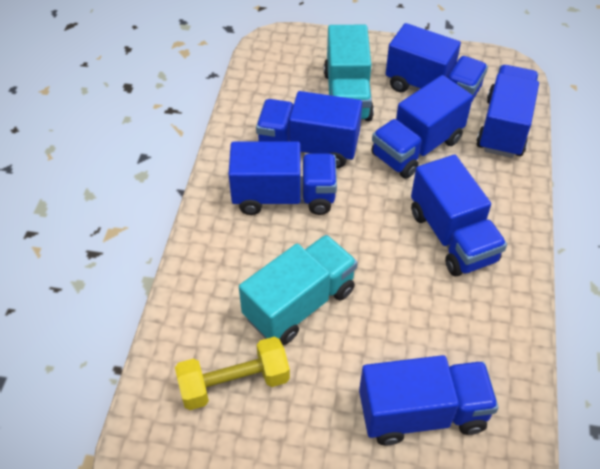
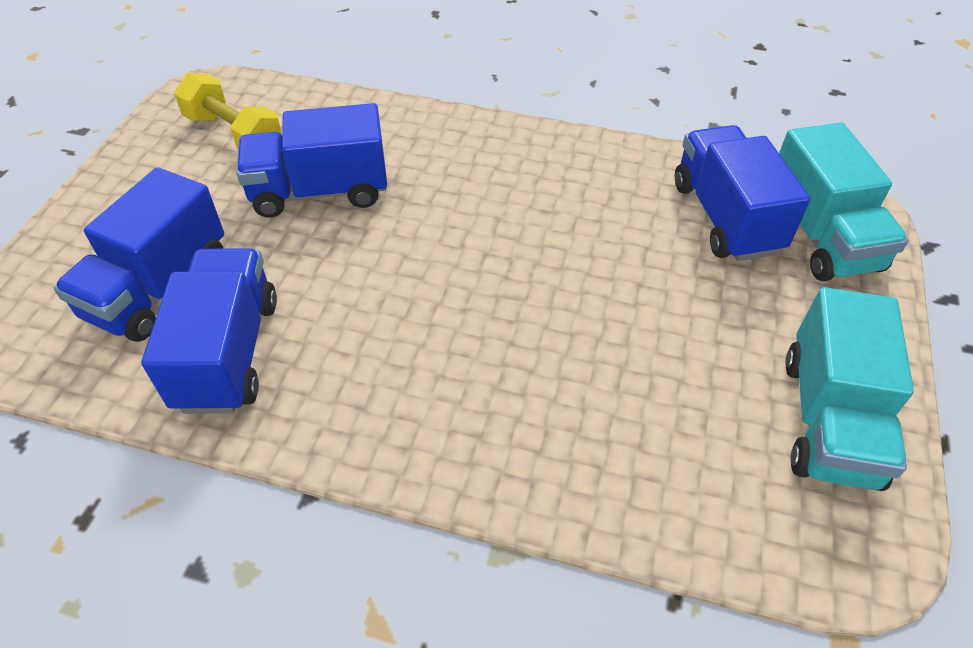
blue truck: 7 -> 4

